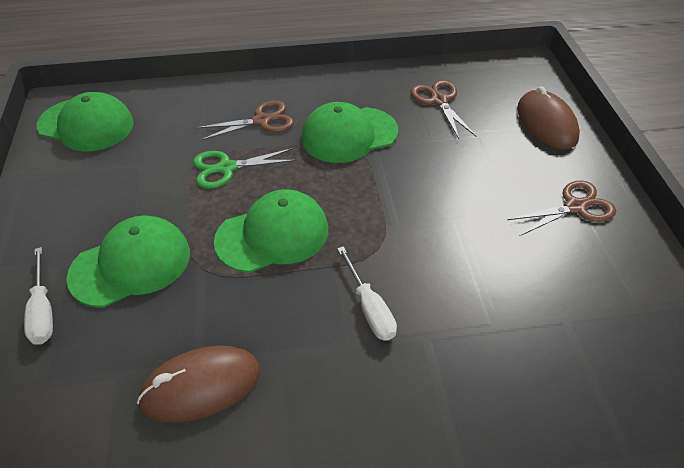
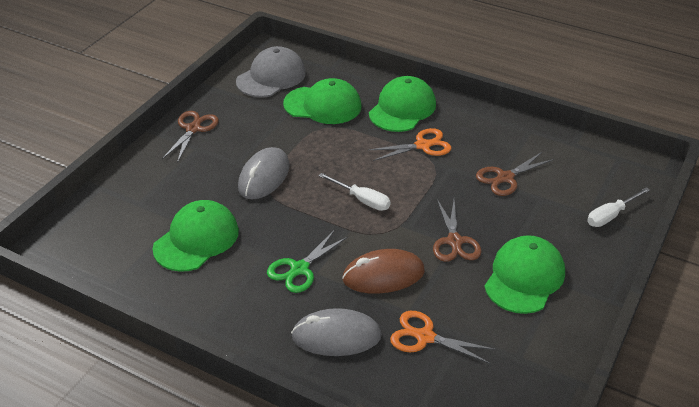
brown mouse: 2 -> 1
grey cap: 0 -> 1
grey mouse: 0 -> 2
orange scissors: 0 -> 2

